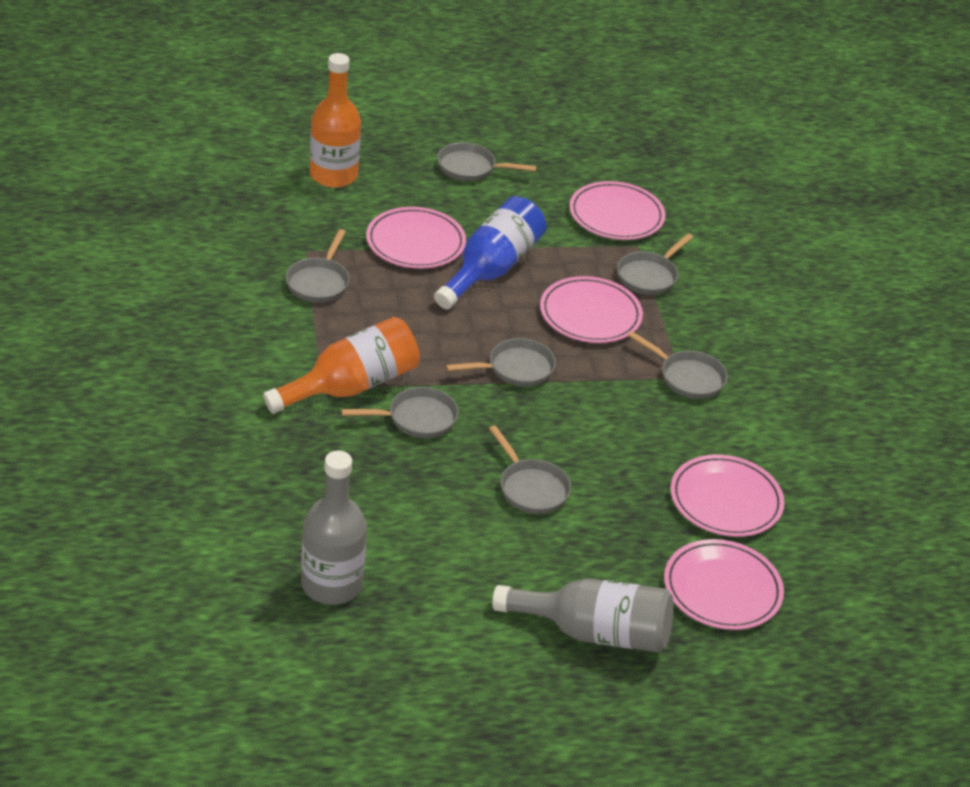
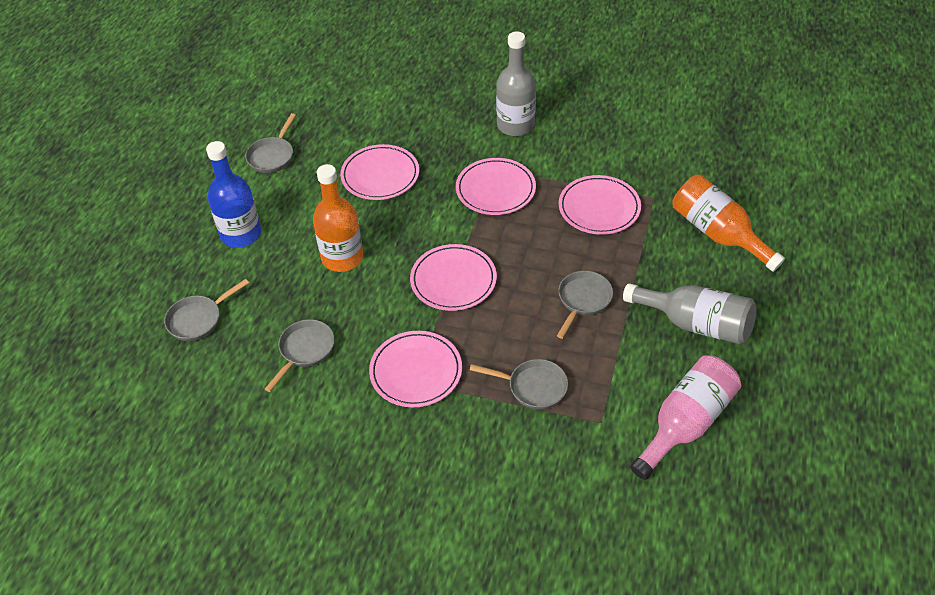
grey pan: 7 -> 5
pink bottle: 0 -> 1

